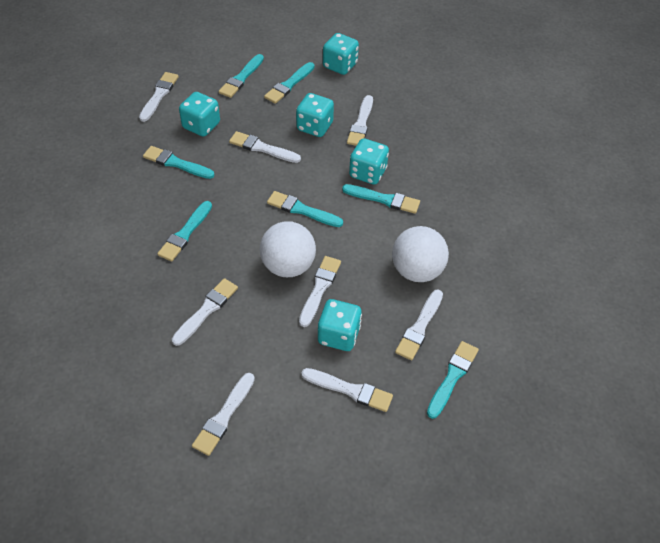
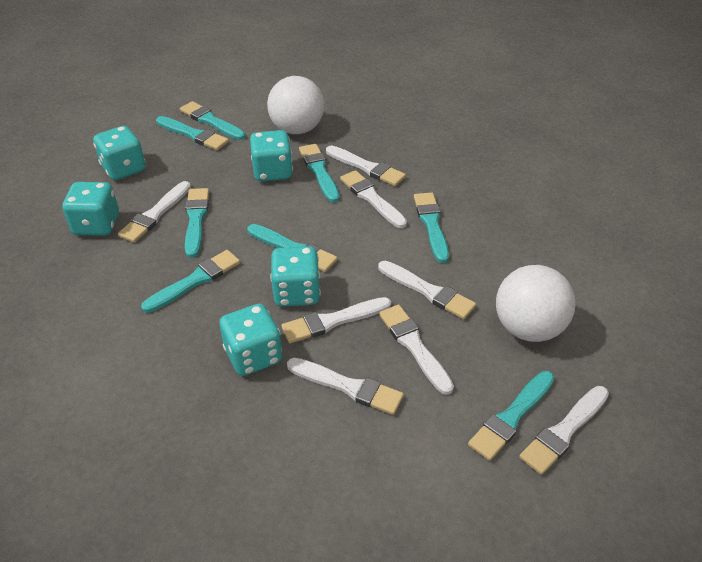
turquoise brush: 7 -> 8

